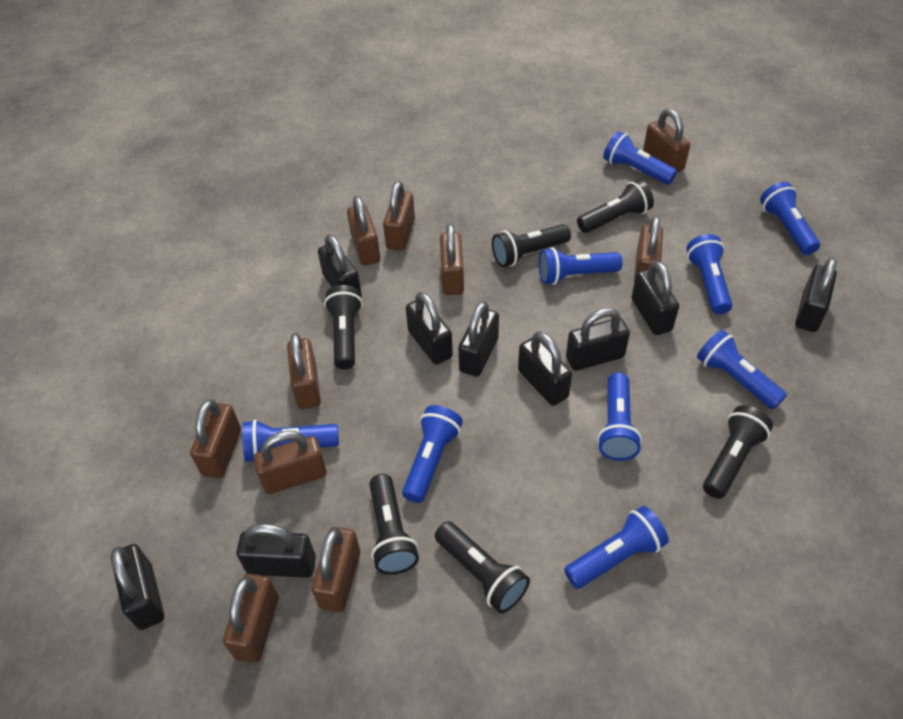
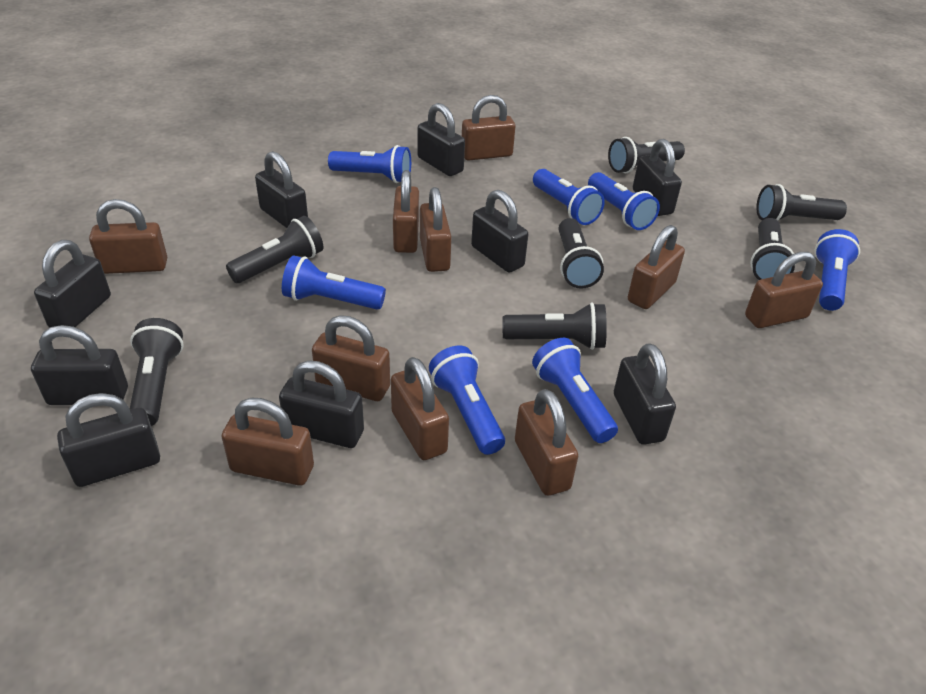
black flashlight: 6 -> 7
blue flashlight: 9 -> 7

